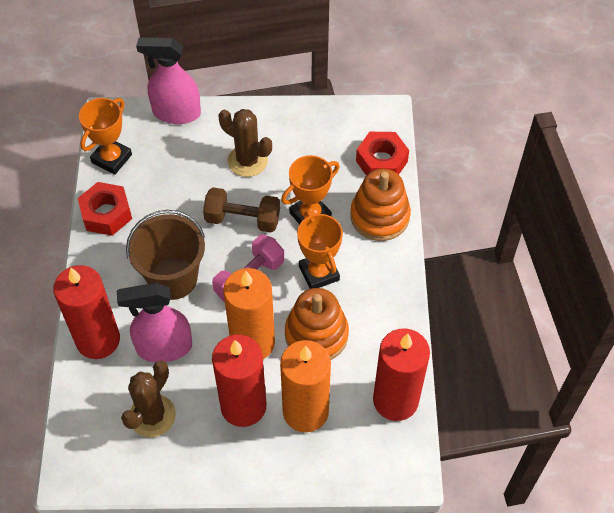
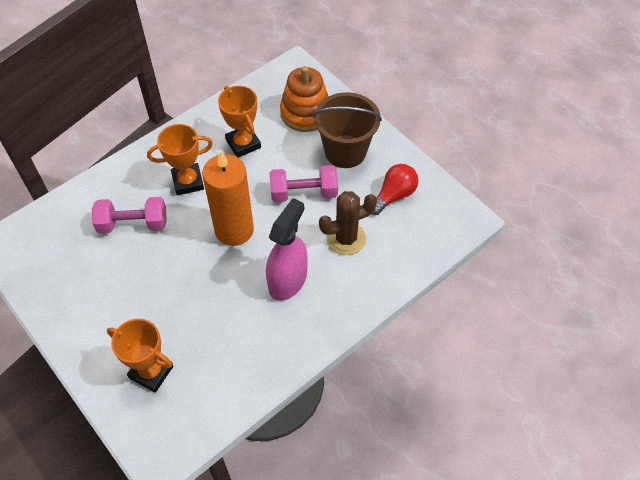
brown cactus: 2 -> 1
brown dumbbell: 1 -> 0
orange candle: 2 -> 1
orange stacking toy: 2 -> 1
pink dumbbell: 1 -> 2
pink spray bottle: 2 -> 1
red candle: 3 -> 0
red light bulb: 0 -> 1
red nut: 2 -> 0

